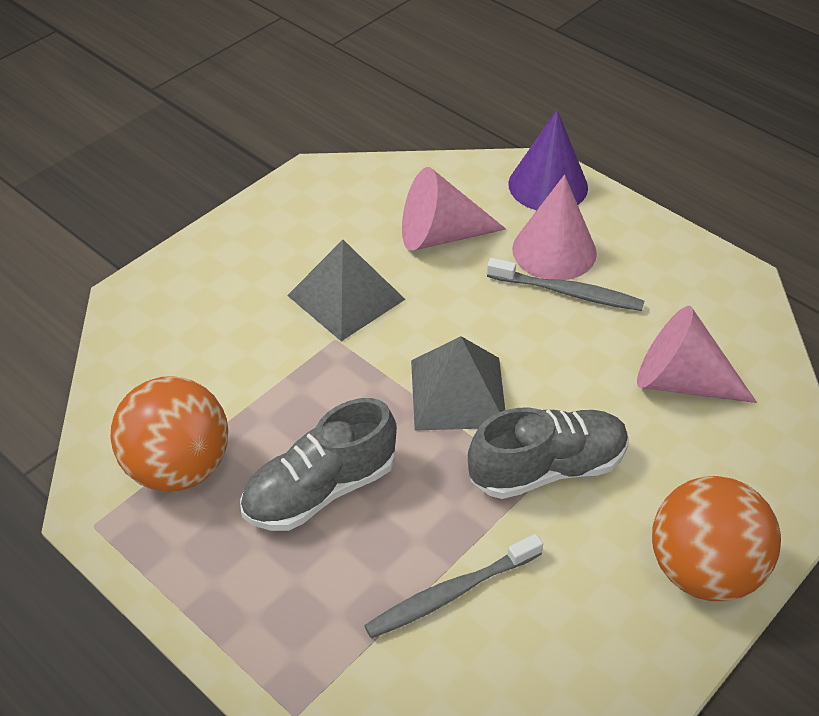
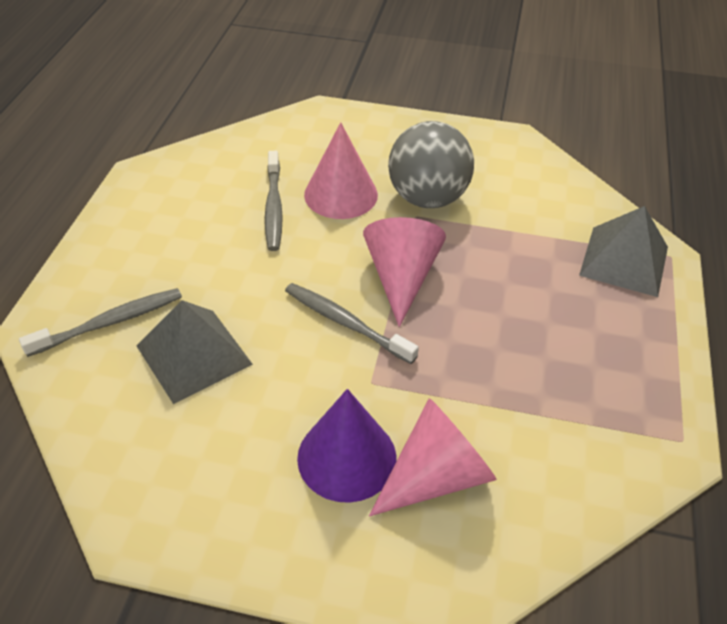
grey ball: 0 -> 1
grey shoe: 2 -> 0
grey toothbrush: 2 -> 3
orange ball: 2 -> 0

